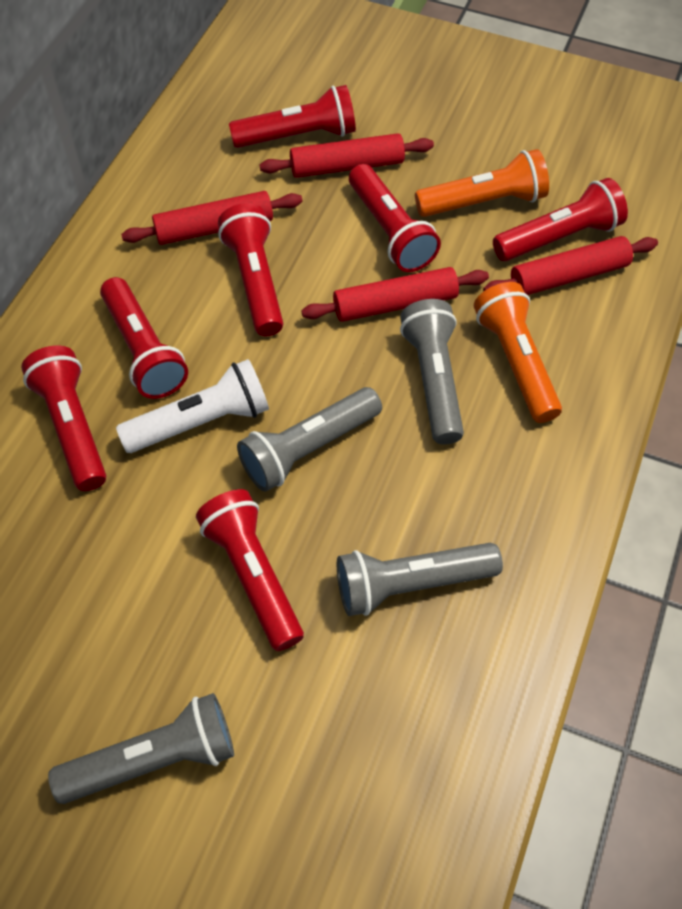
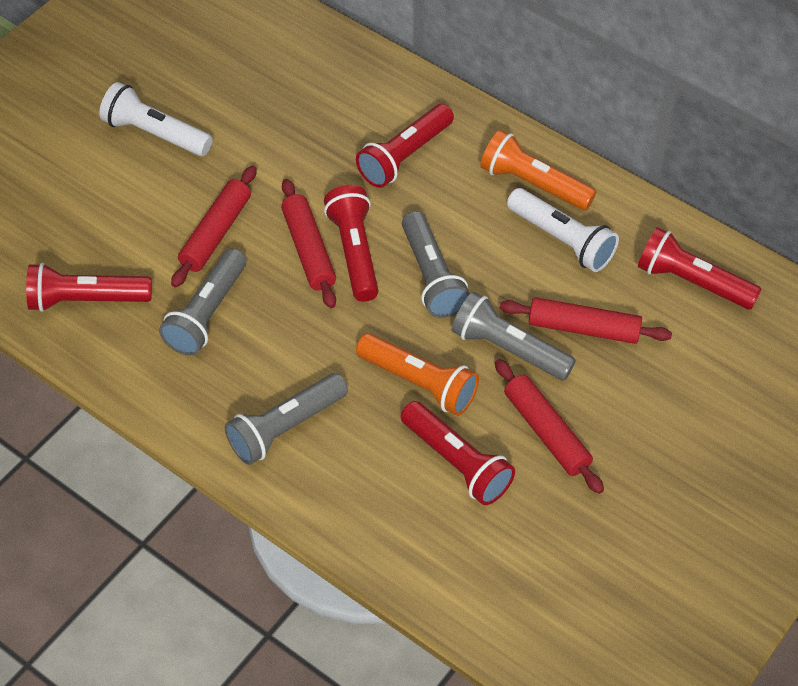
red flashlight: 7 -> 5
white flashlight: 1 -> 2

